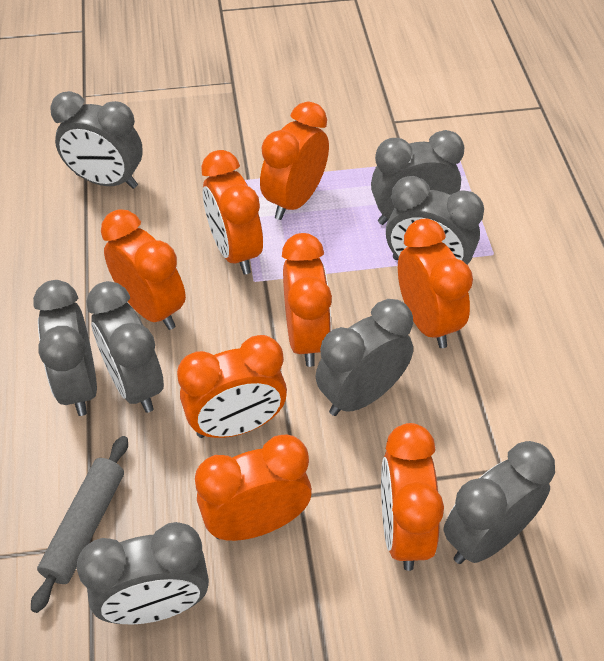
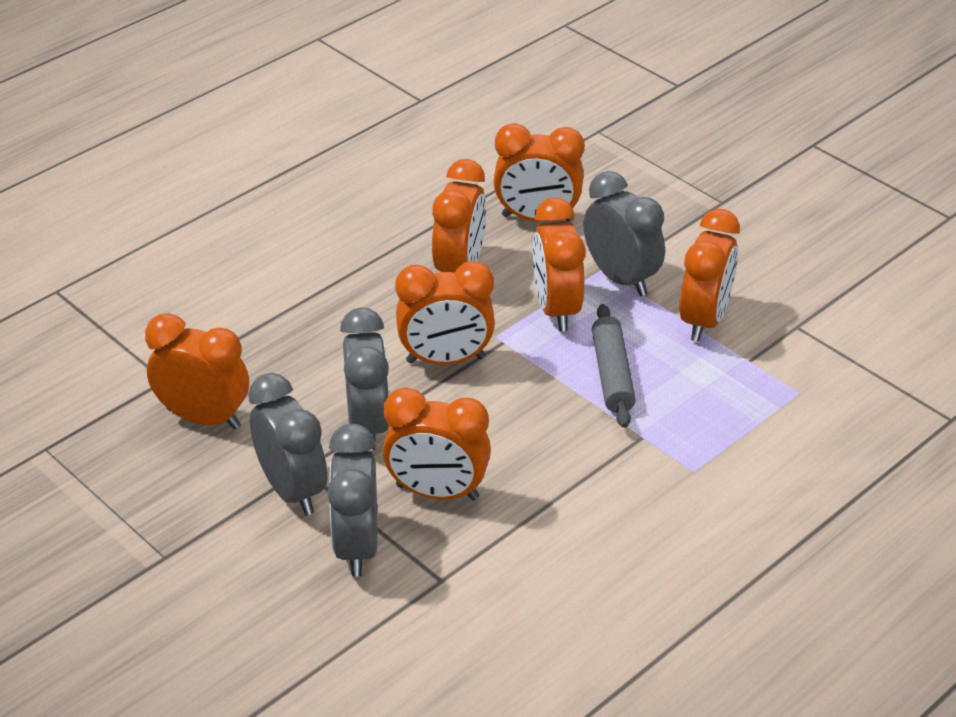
grey clock: 8 -> 4
orange clock: 8 -> 7

